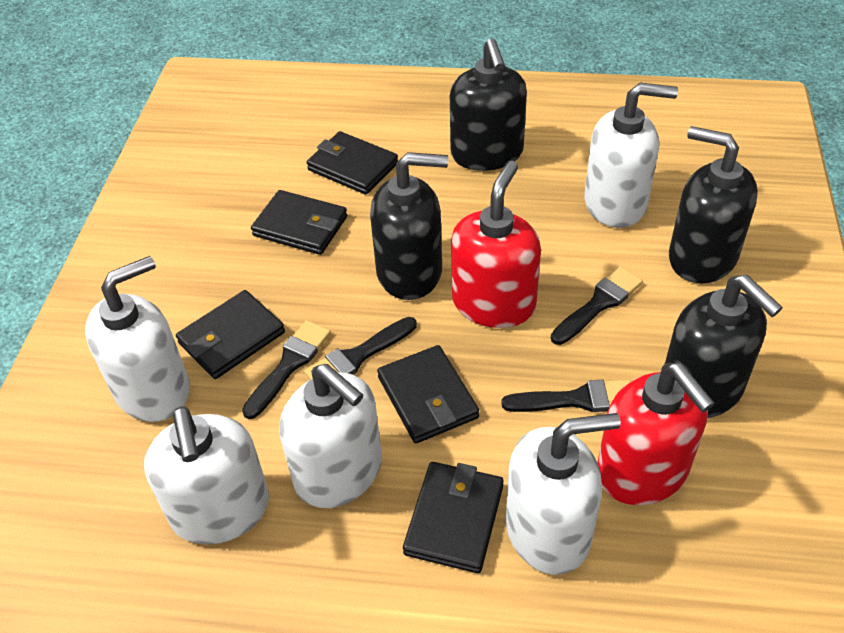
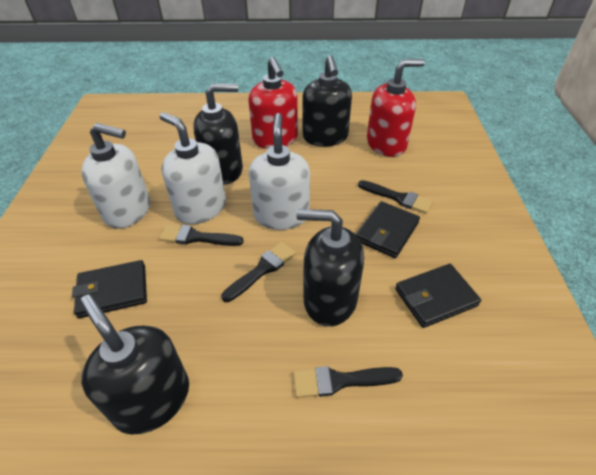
black wallet: 5 -> 3
white soap dispenser: 5 -> 3

